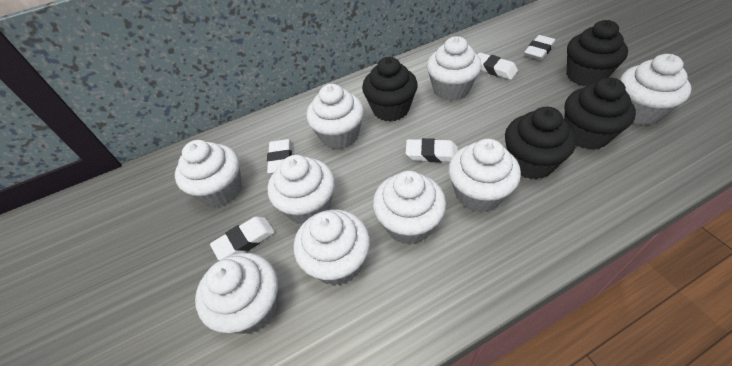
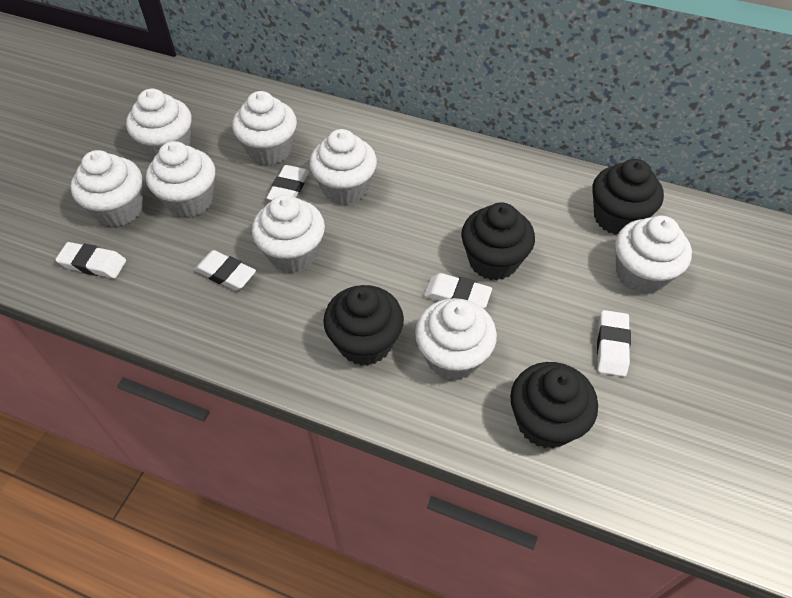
white cupcake: 9 -> 8

